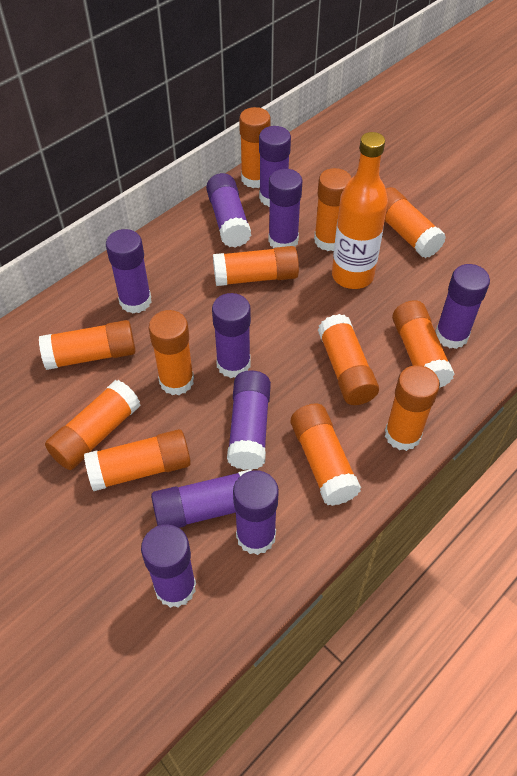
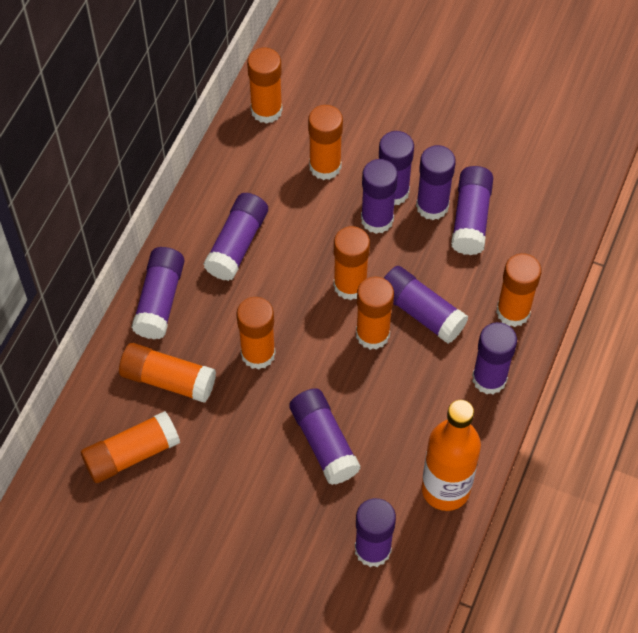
orange glue stick: 12 -> 8

